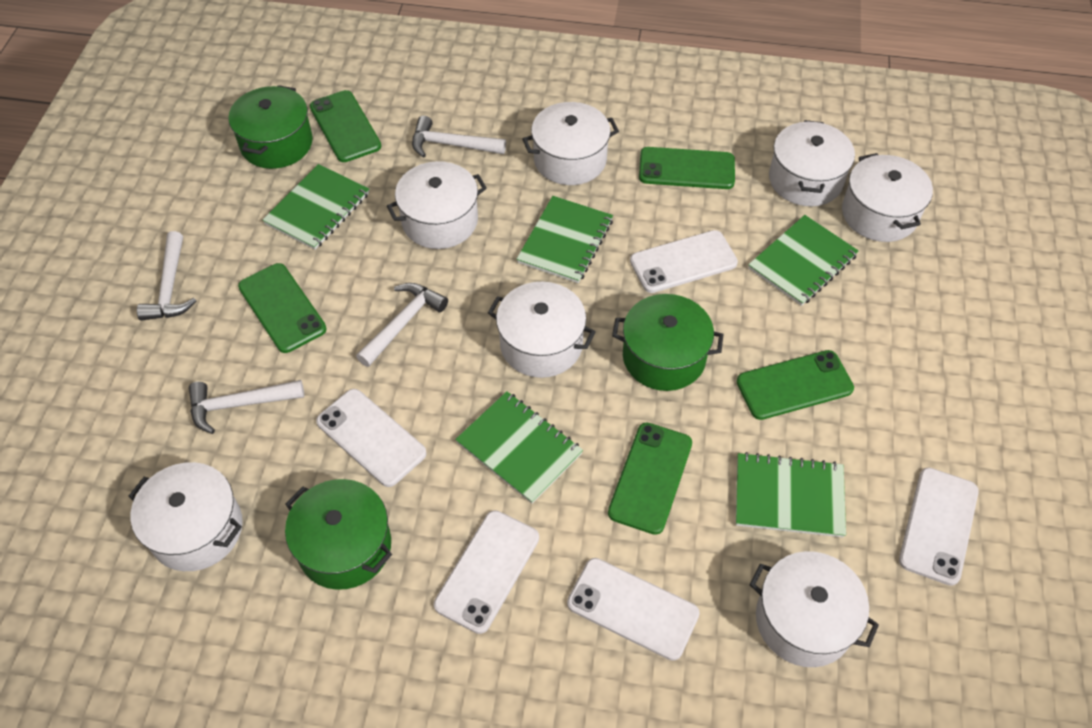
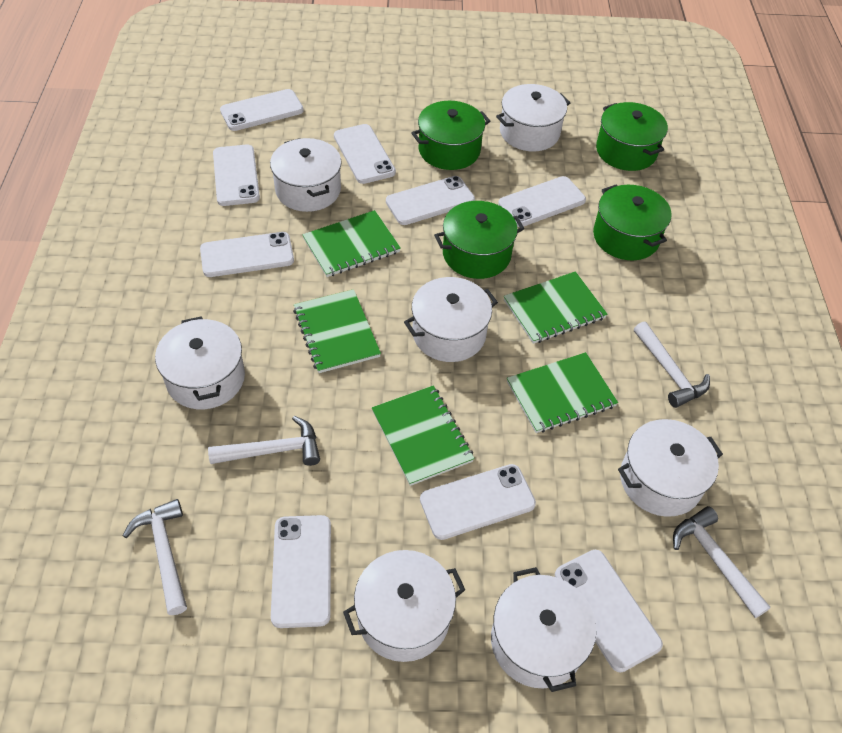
green phone: 5 -> 0
green pot: 3 -> 4
white phone: 5 -> 9

